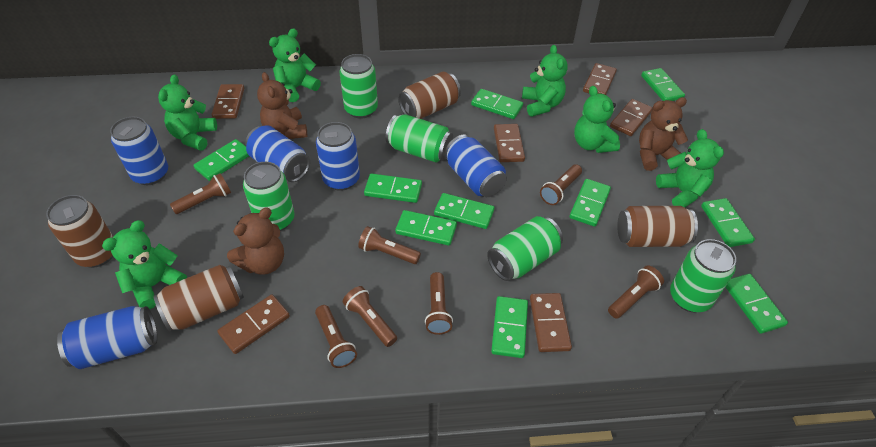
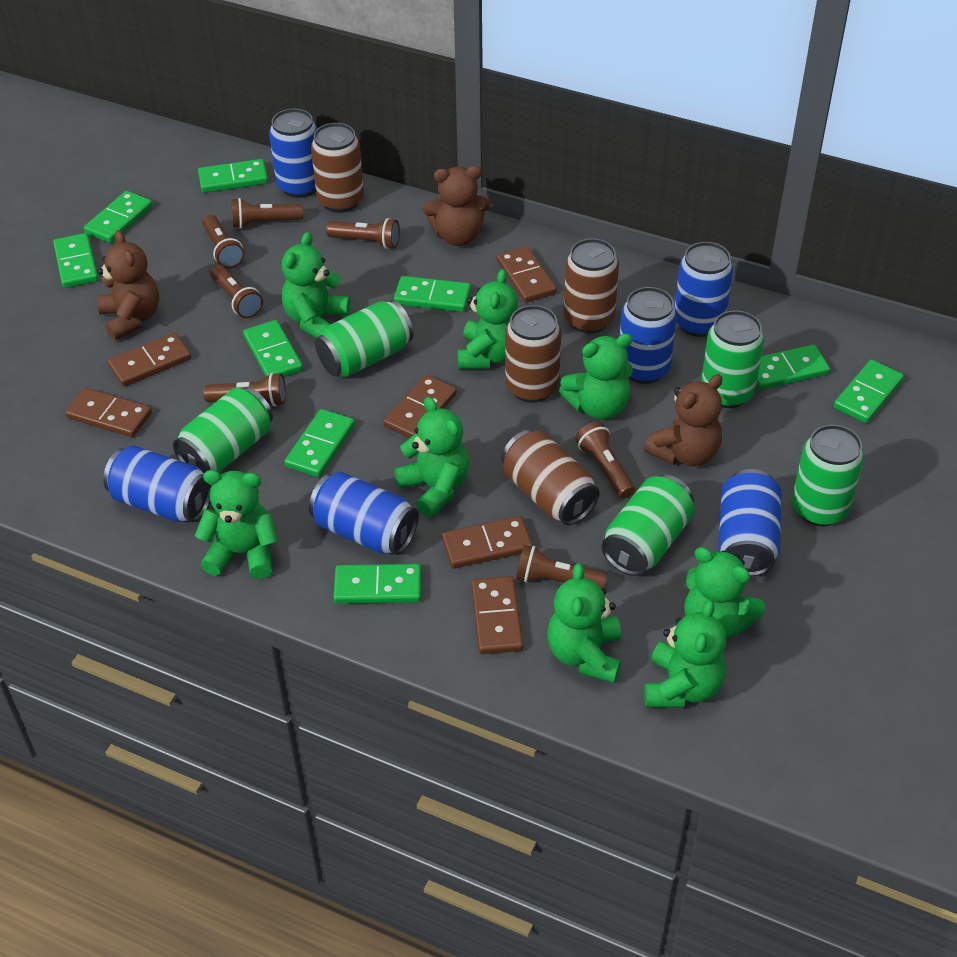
blue can: 5 -> 6
green domino: 10 -> 9
green teddy bear: 6 -> 8

